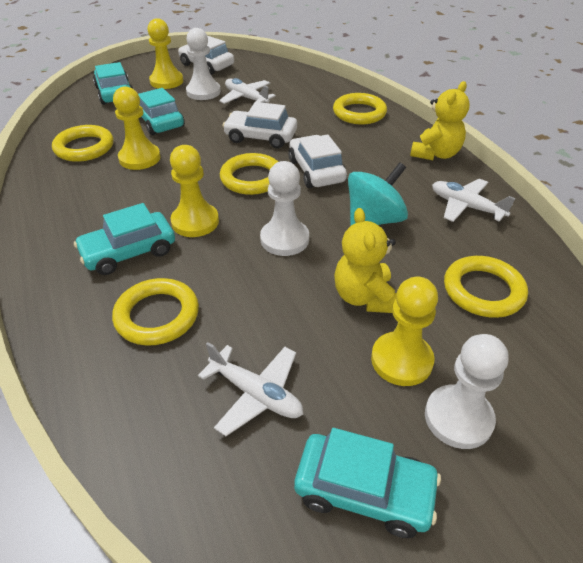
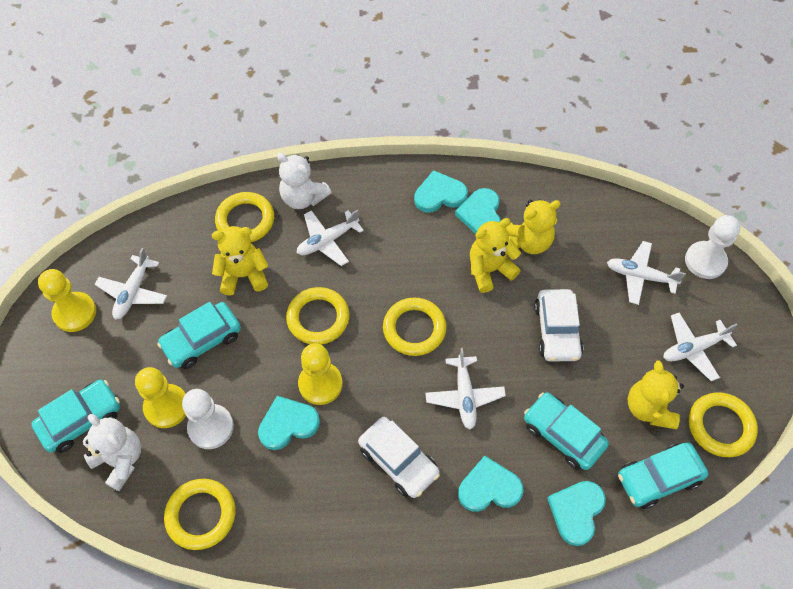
turquoise heart: 0 -> 5
turquoise spinning top: 1 -> 0
white car: 3 -> 2
white pawn: 3 -> 2
white plane: 3 -> 5
white teddy bear: 0 -> 2
yellow pawn: 4 -> 3
yellow teddy bear: 2 -> 4

